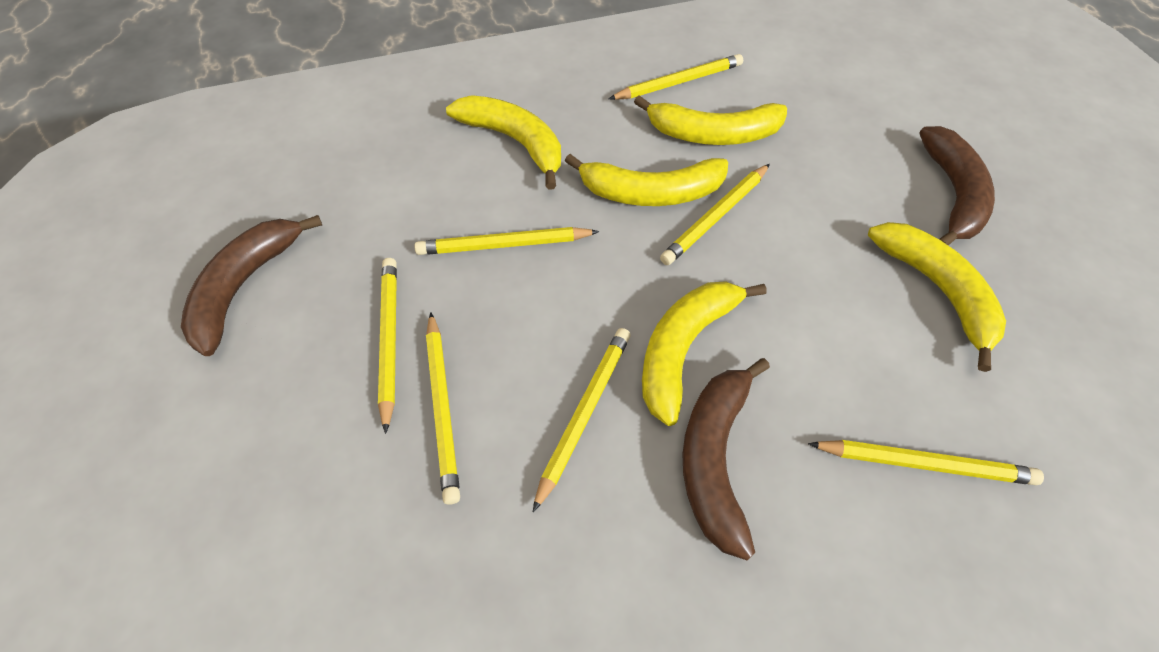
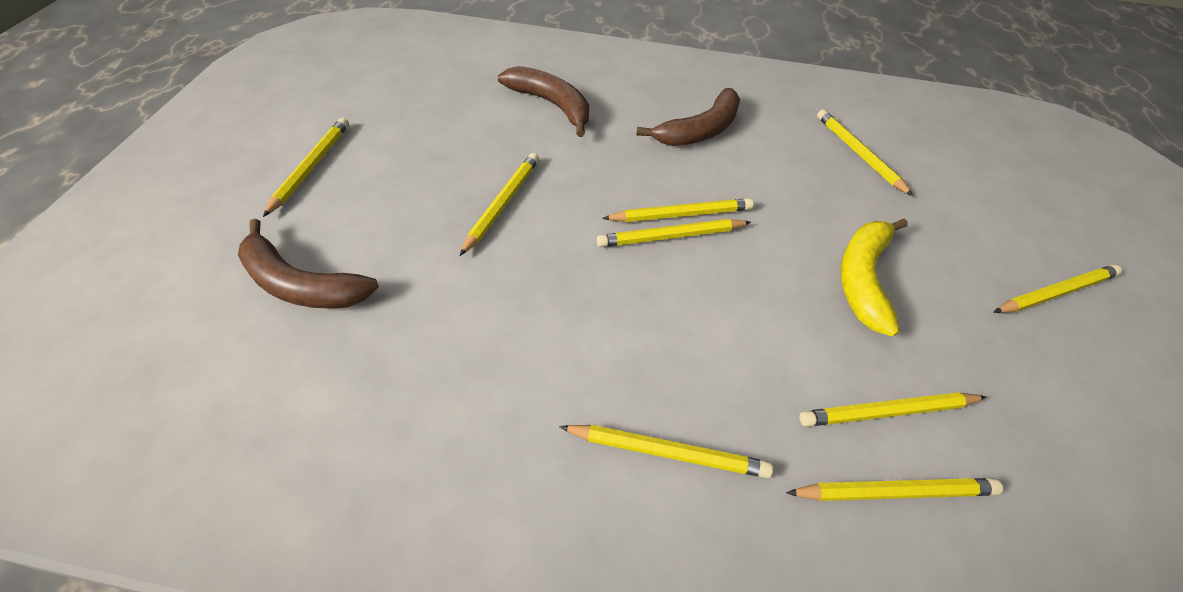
yellow banana: 5 -> 1
yellow pencil: 7 -> 9

